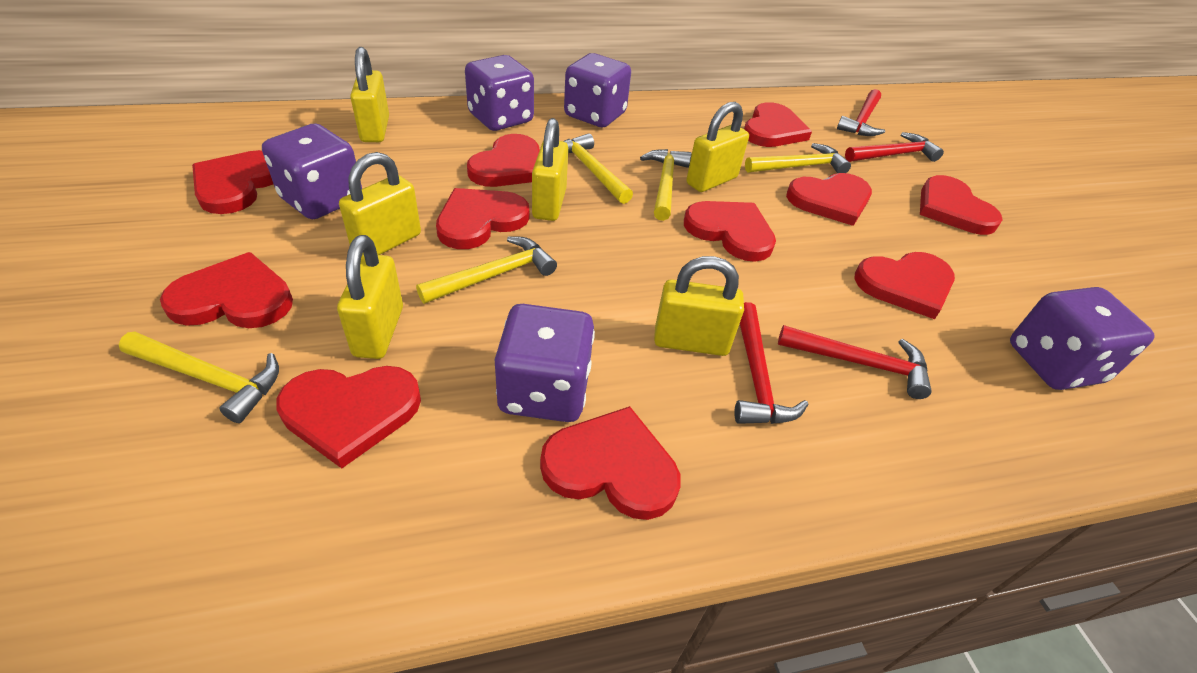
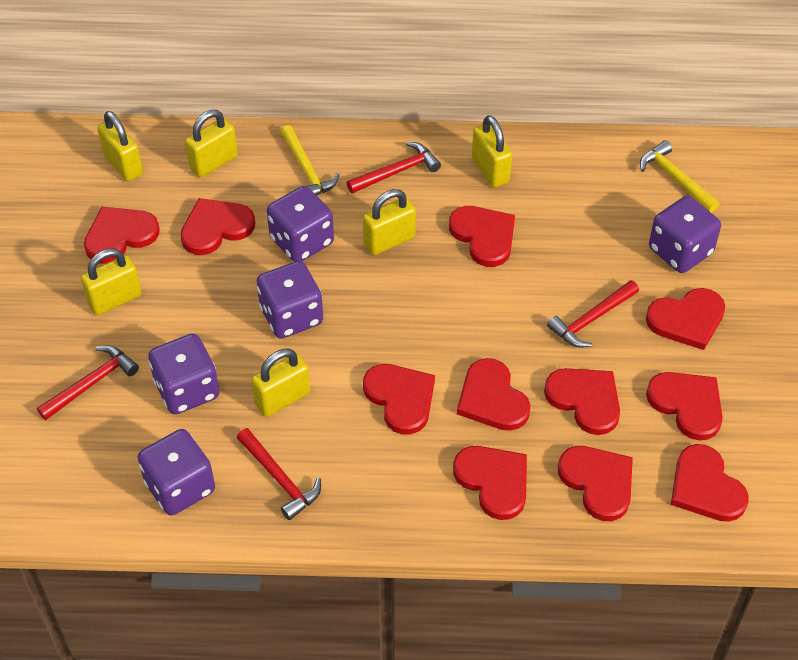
yellow hammer: 5 -> 2

